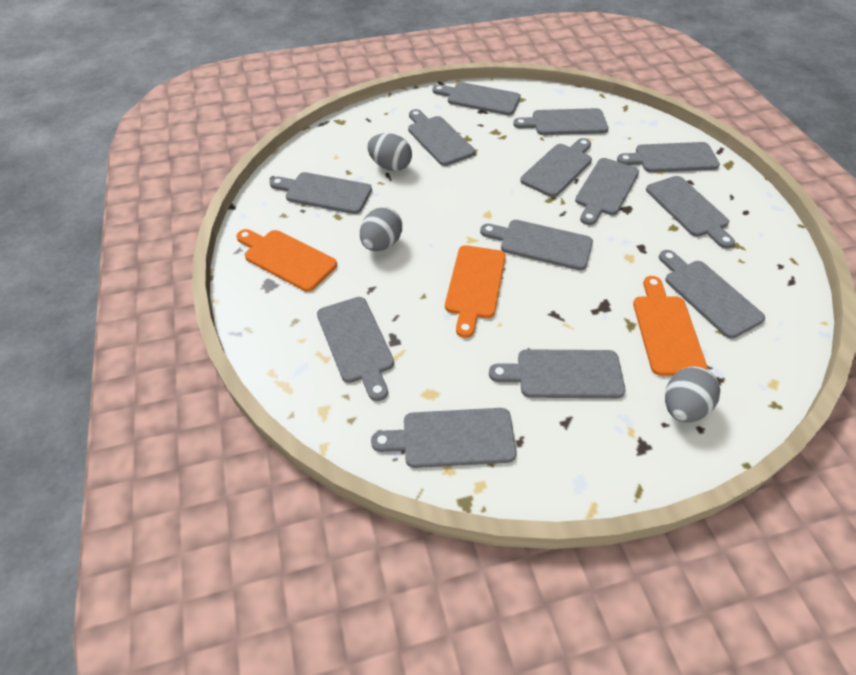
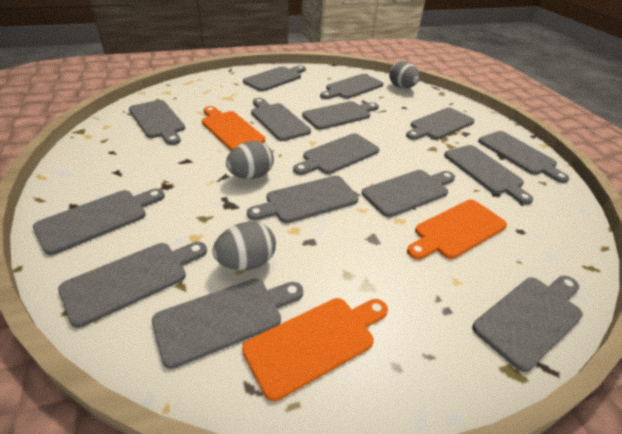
grey cutting board: 13 -> 15

